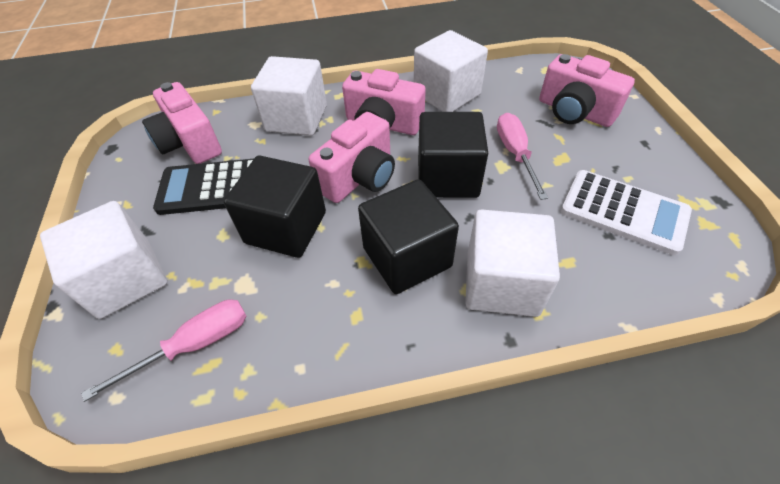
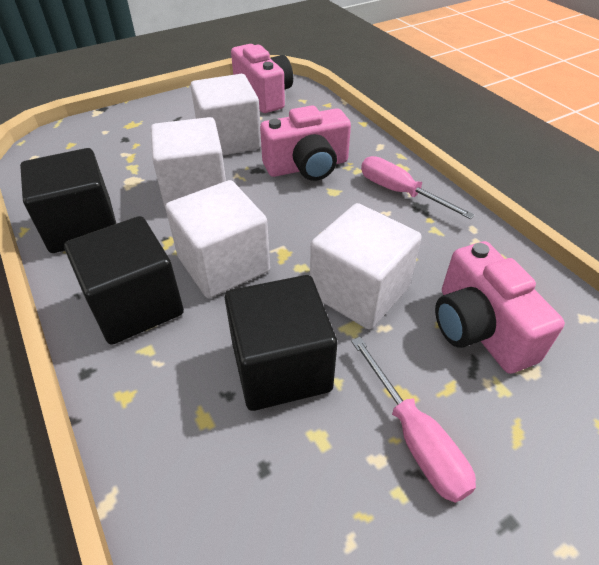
black calculator: 1 -> 0
pink camera: 4 -> 3
white calculator: 1 -> 0

